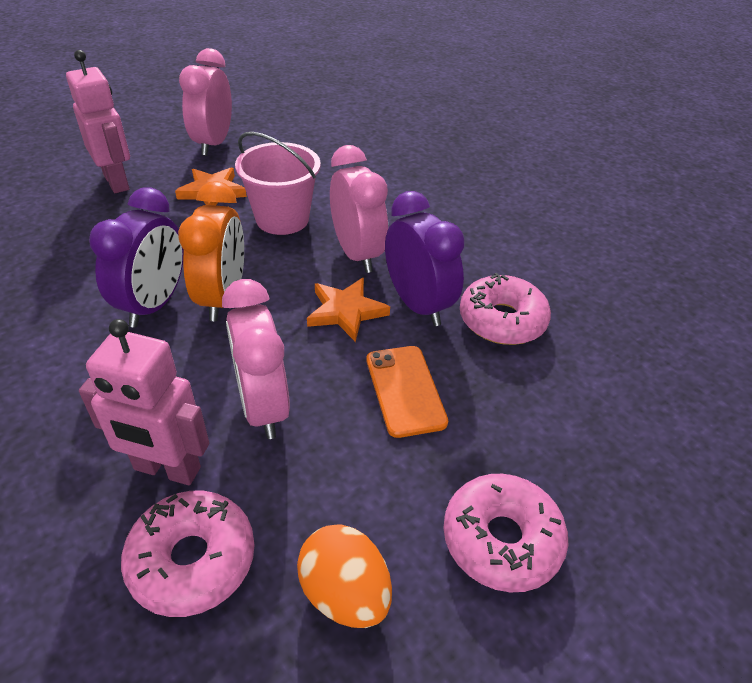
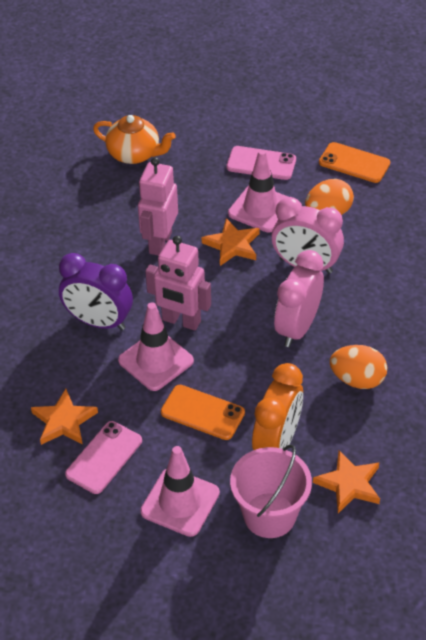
orange egg: 1 -> 2
orange phone: 1 -> 2
orange star: 2 -> 3
orange teapot: 0 -> 1
pink clock: 3 -> 2
pink donut: 3 -> 0
pink phone: 0 -> 2
pink traffic cone: 0 -> 3
purple clock: 2 -> 1

